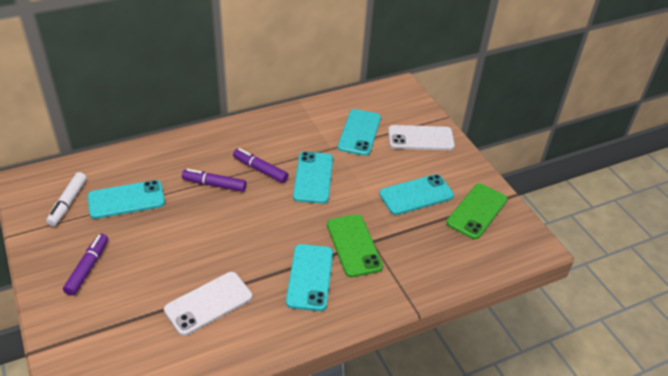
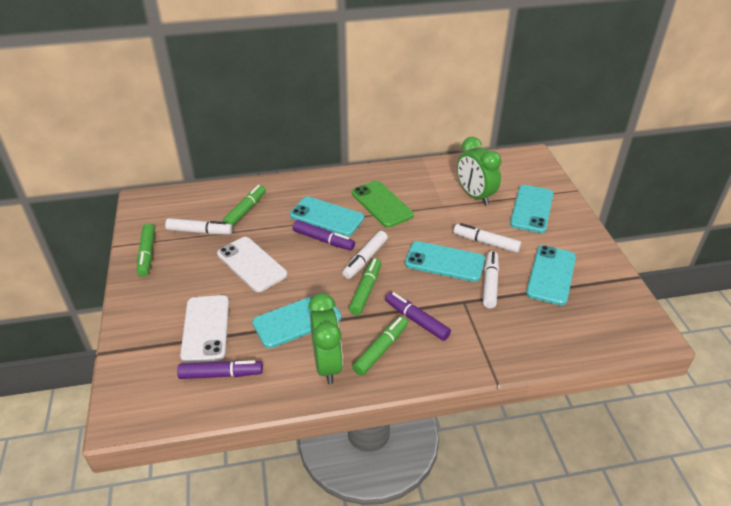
green clock: 0 -> 2
green marker: 0 -> 4
green phone: 2 -> 1
white marker: 1 -> 4

